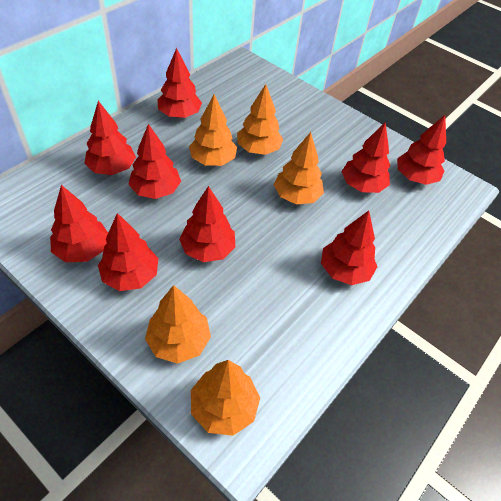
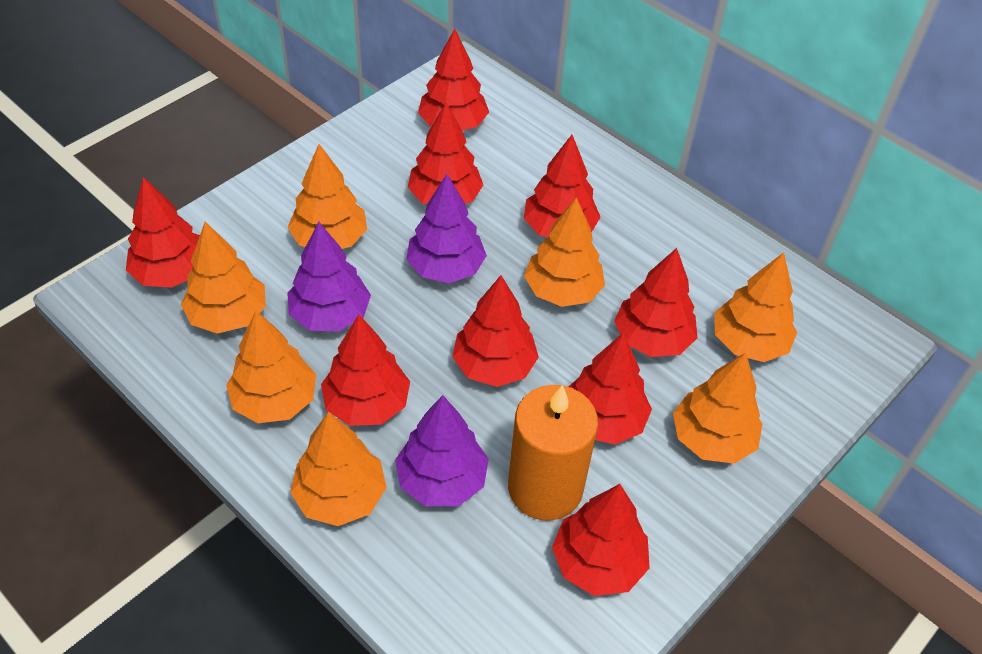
orange candle: 0 -> 1
orange tree: 5 -> 7
purple tree: 0 -> 3

